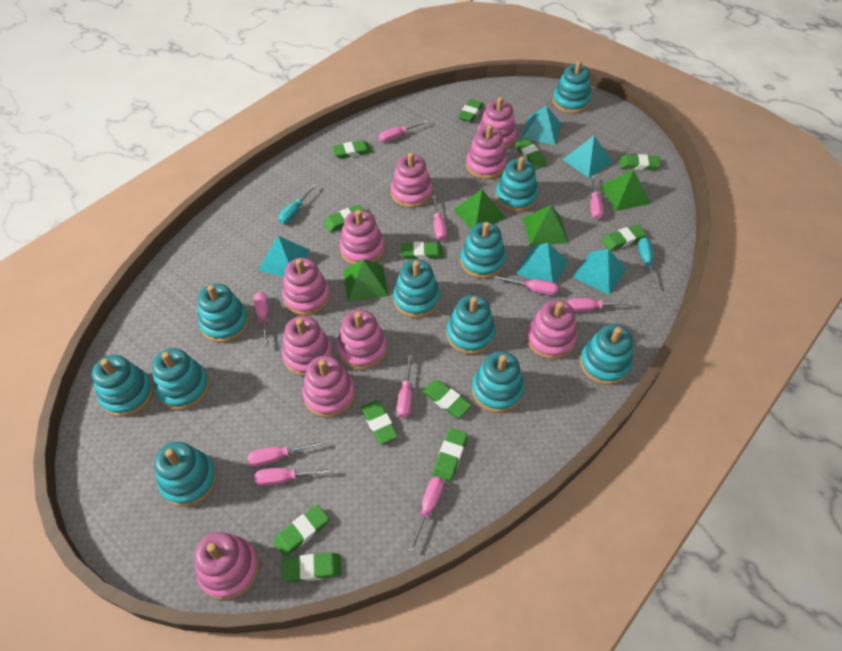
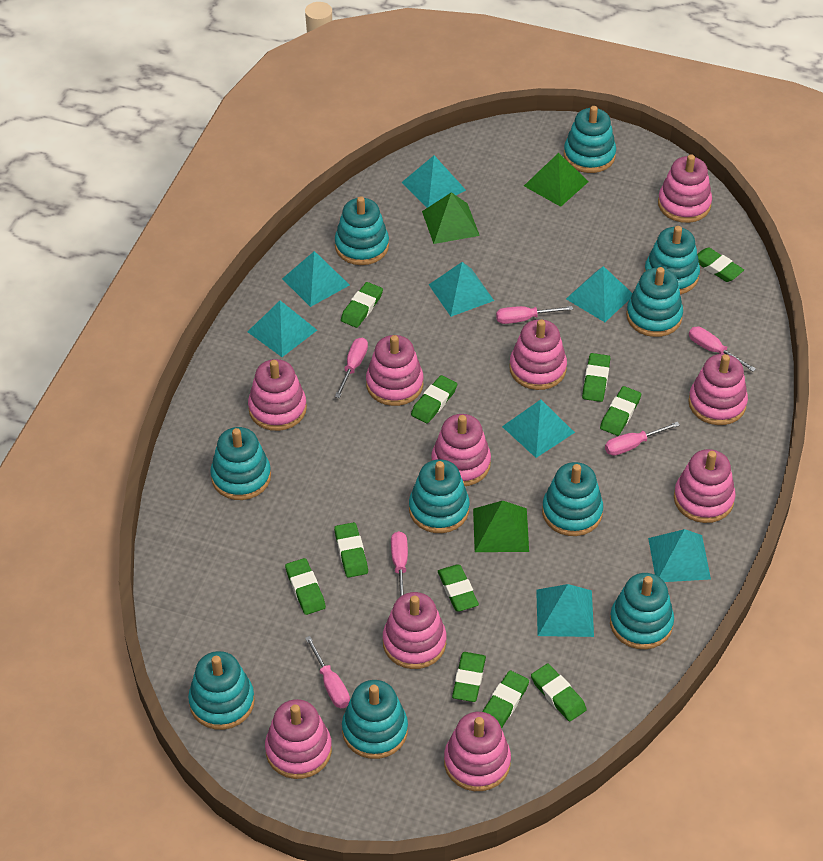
green eraser: 12 -> 11
green pyramid: 4 -> 3
pink screwdriver: 10 -> 6
turquoise pyramid: 5 -> 8
turquoise screwdriver: 2 -> 0
turquoise stacking toy: 11 -> 10

